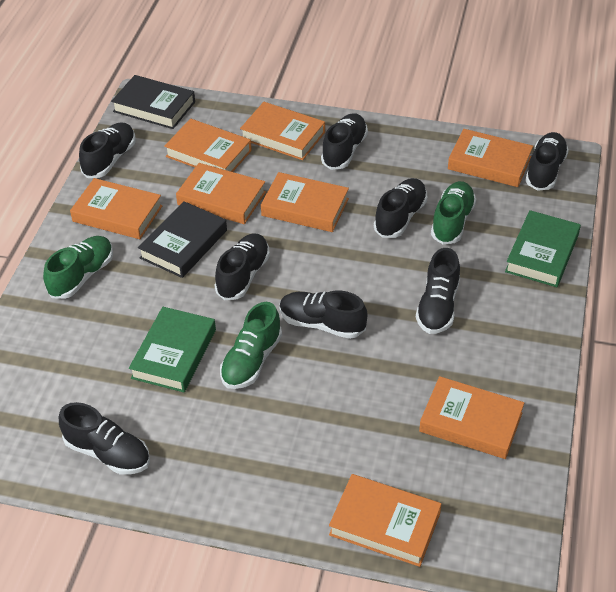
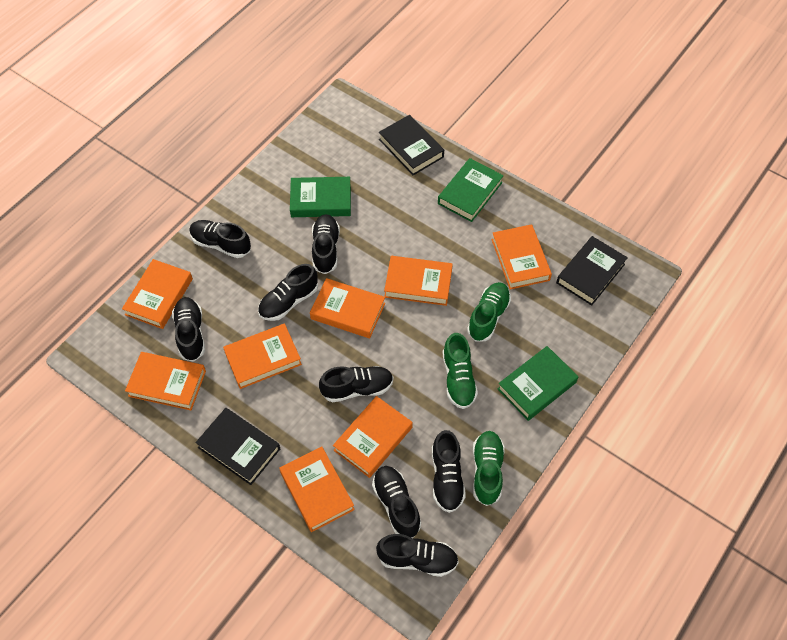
black book: 2 -> 3
green book: 2 -> 3

